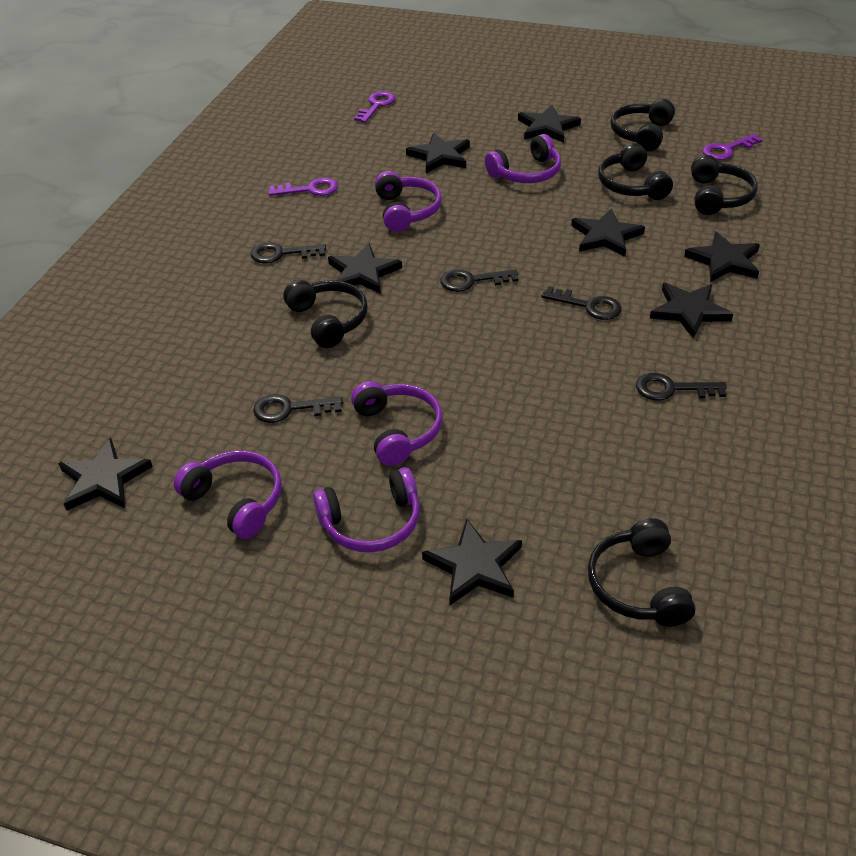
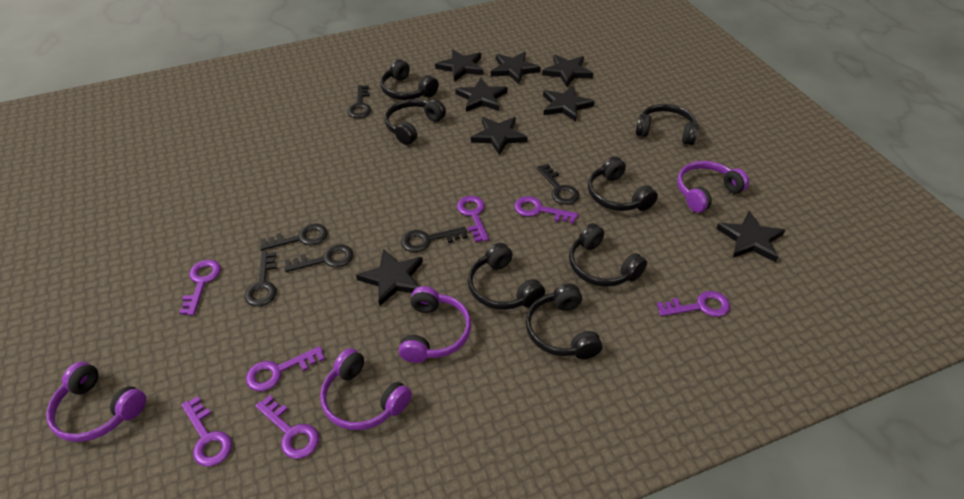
black headphones: 5 -> 7
black key: 5 -> 6
purple headphones: 5 -> 4
purple key: 3 -> 7

